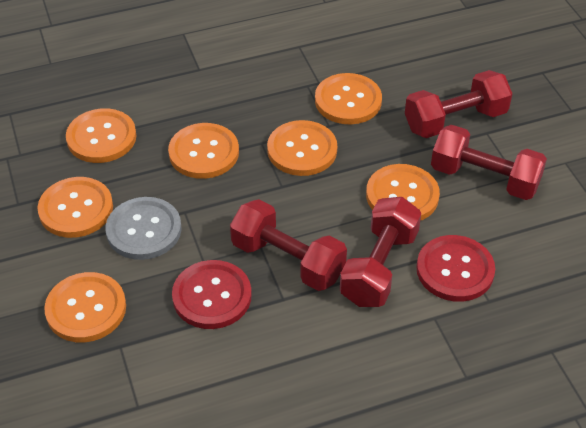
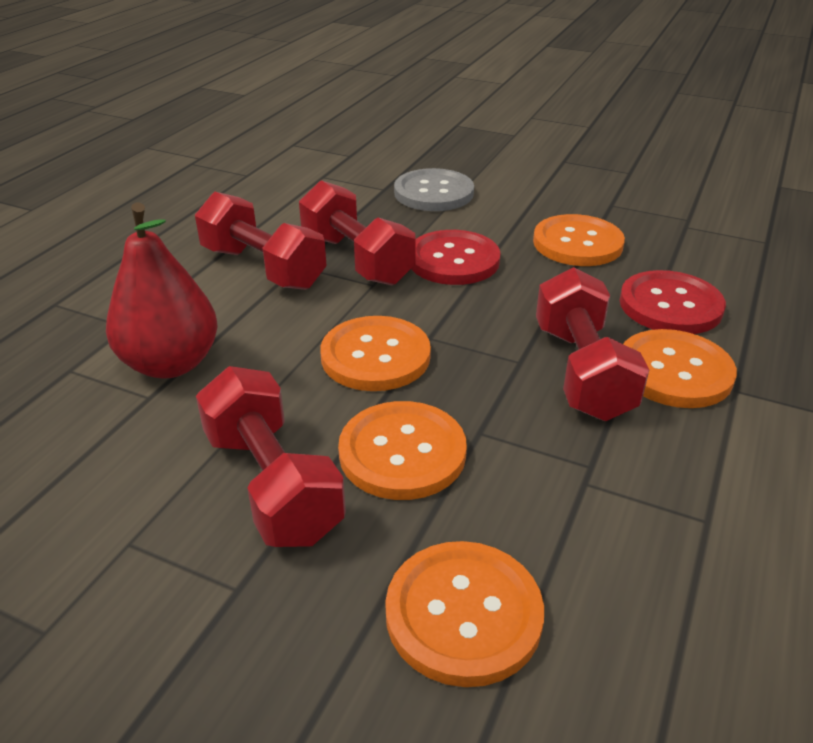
orange button: 7 -> 5
red pear: 0 -> 1

